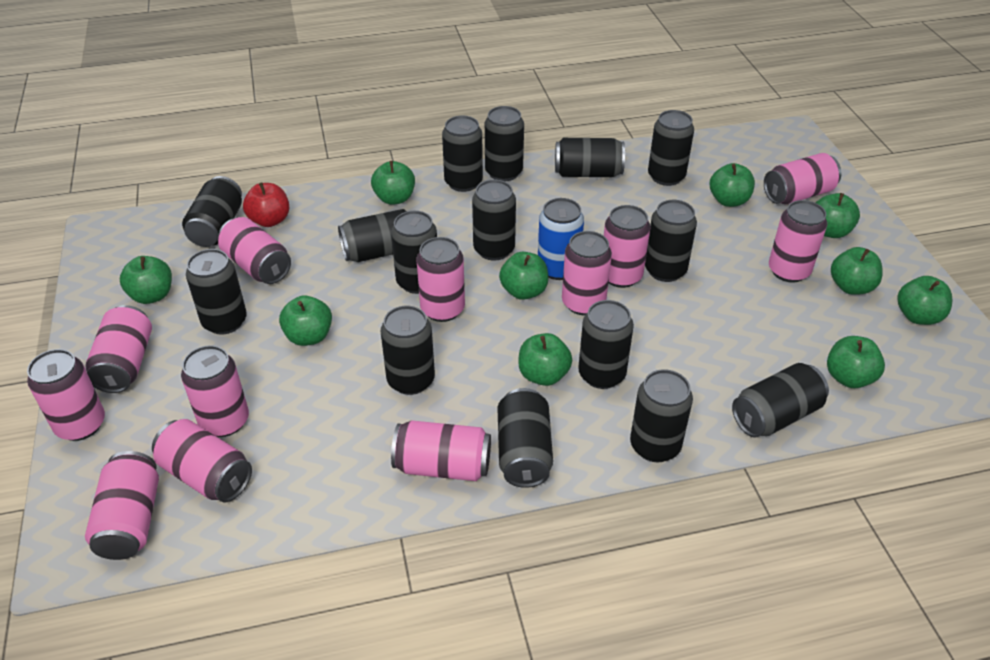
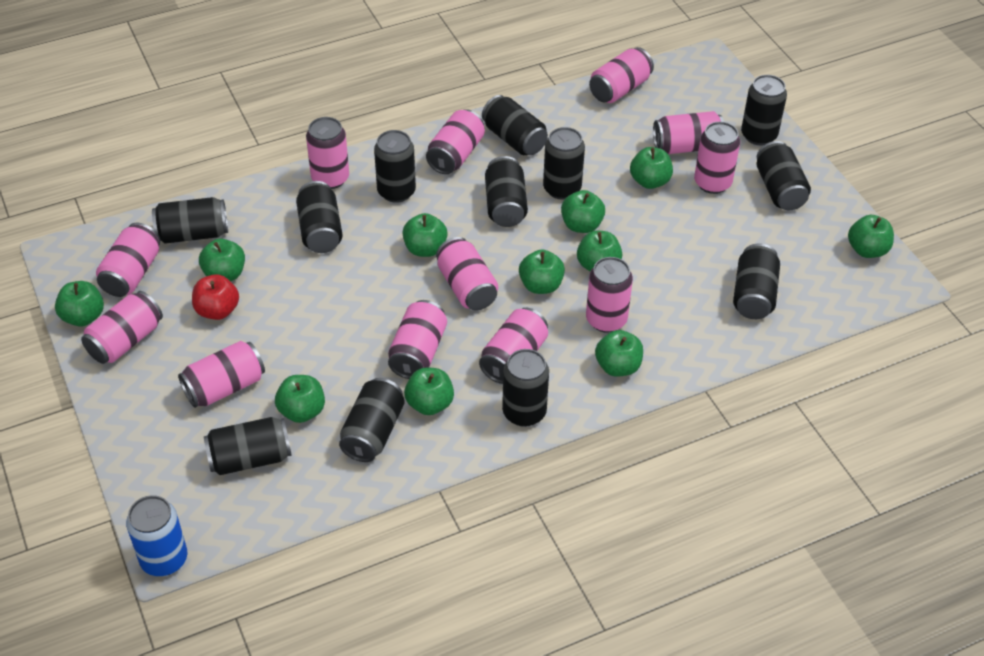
black can: 15 -> 12
green apple: 10 -> 11

